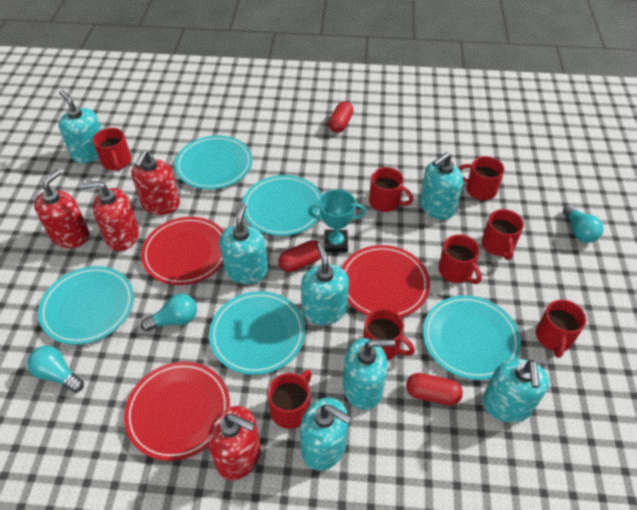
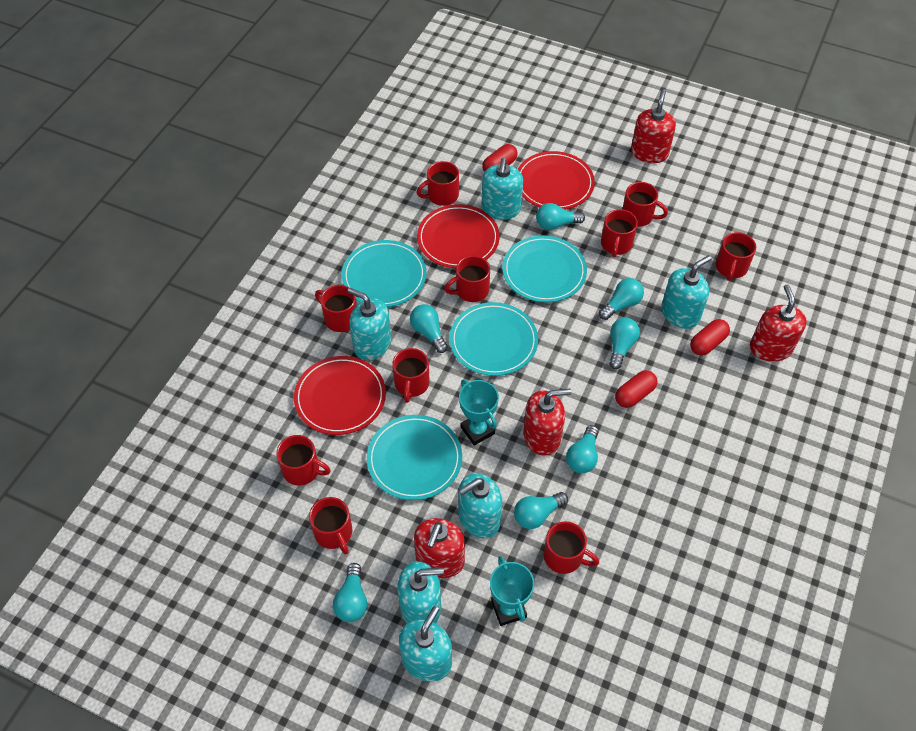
red mug: 8 -> 10
turquoise light bulb: 3 -> 7
turquoise plate: 5 -> 4
turquoise soap dispenser: 7 -> 6
turquoise trophy: 1 -> 2

